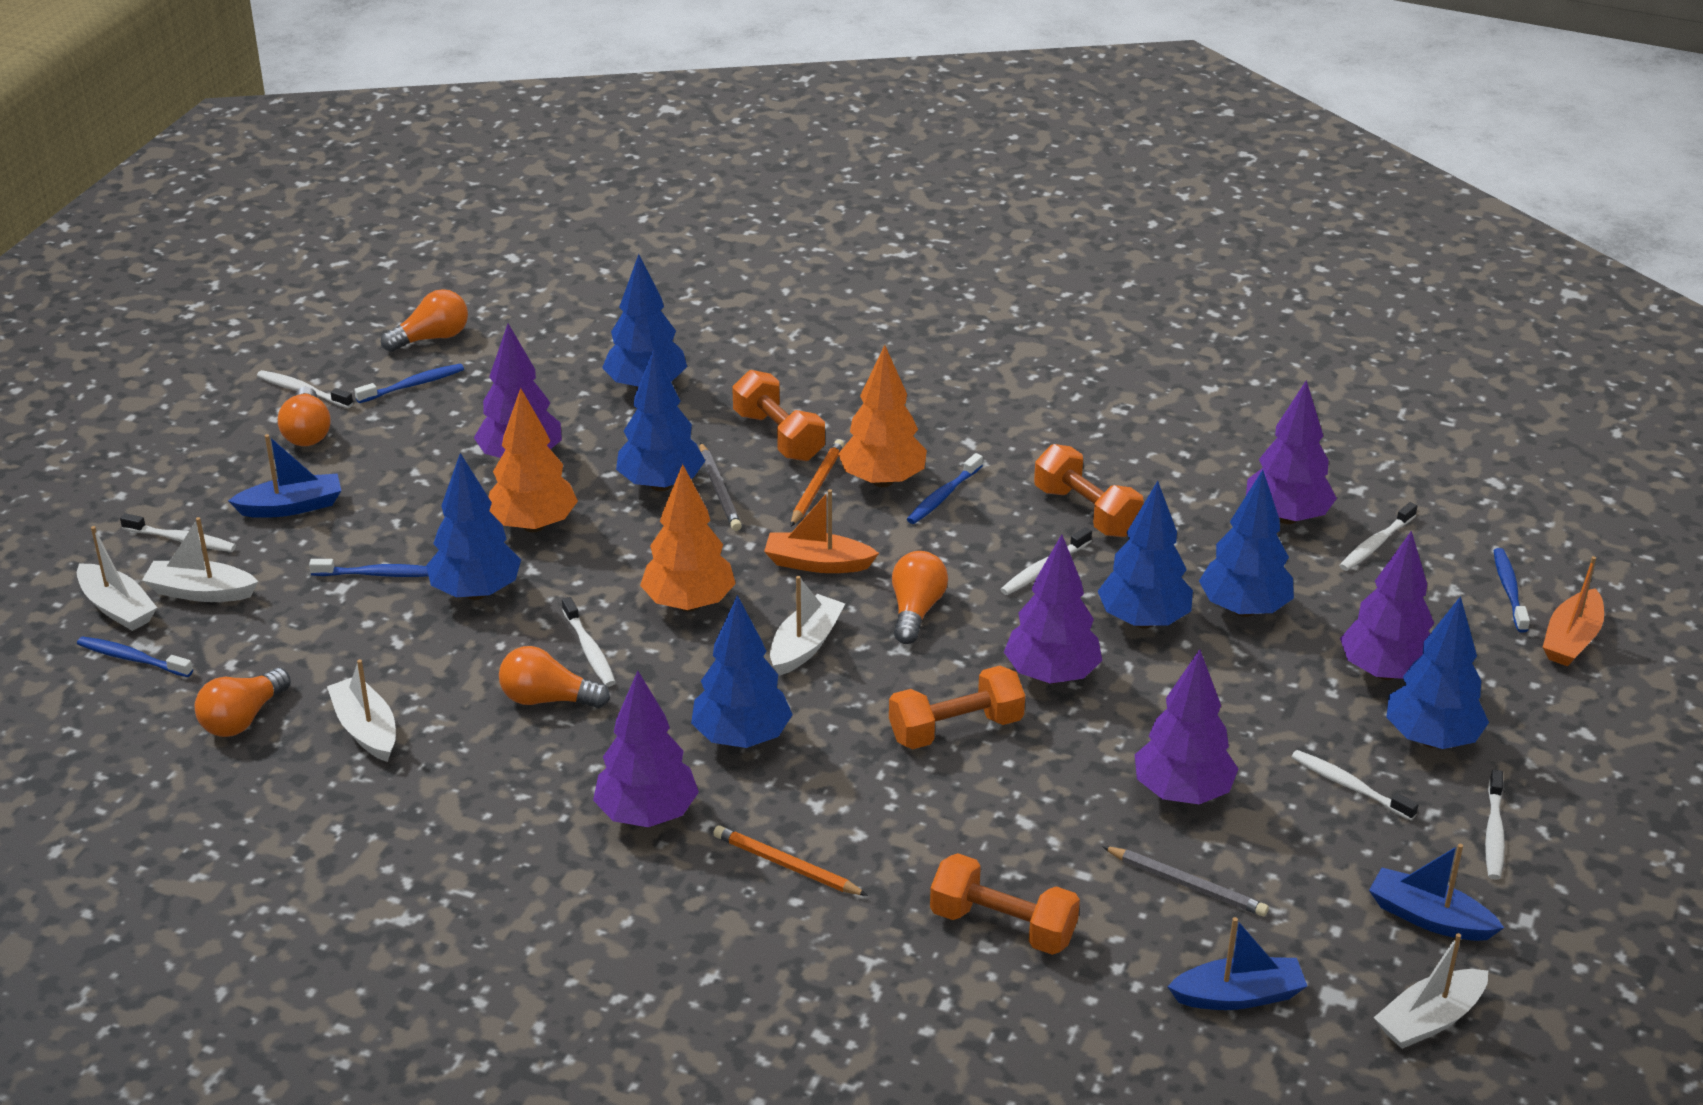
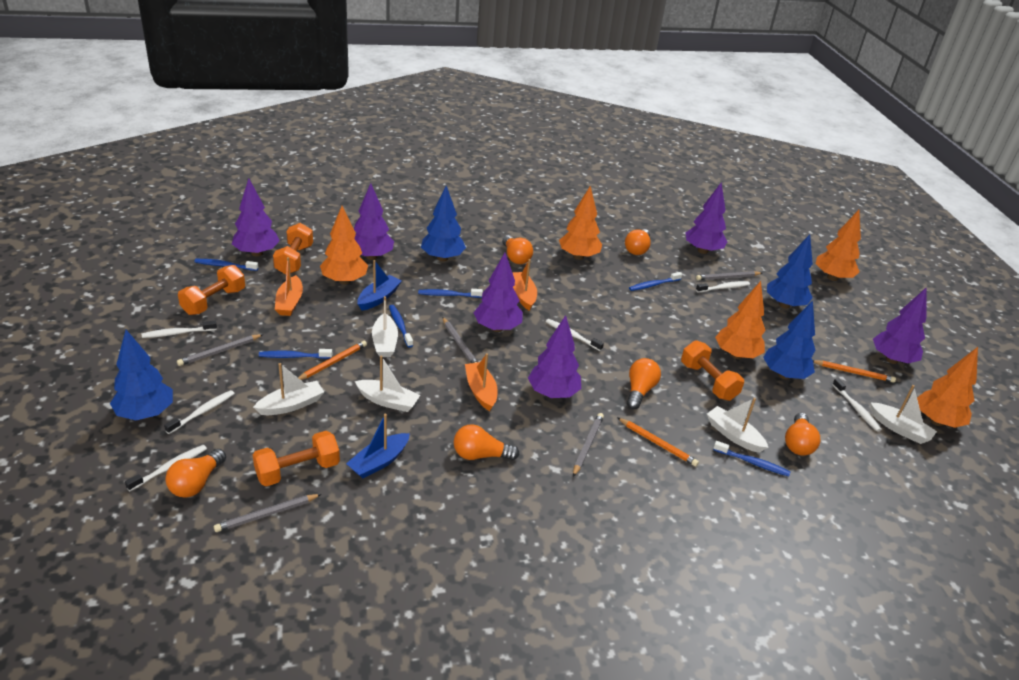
blue boat: 3 -> 2
blue toothbrush: 5 -> 6
blue tree: 7 -> 4
grey pencil: 2 -> 5
orange boat: 2 -> 3
orange light bulb: 5 -> 6
orange pencil: 2 -> 3
orange tree: 3 -> 5
white toothbrush: 7 -> 6

